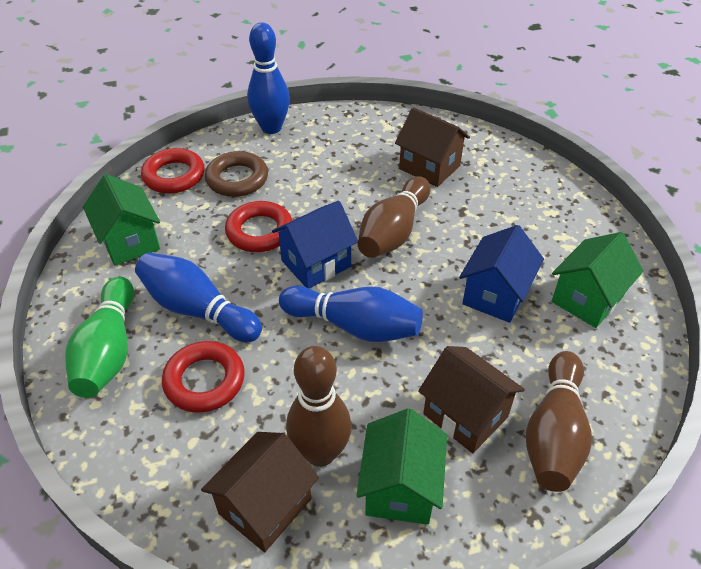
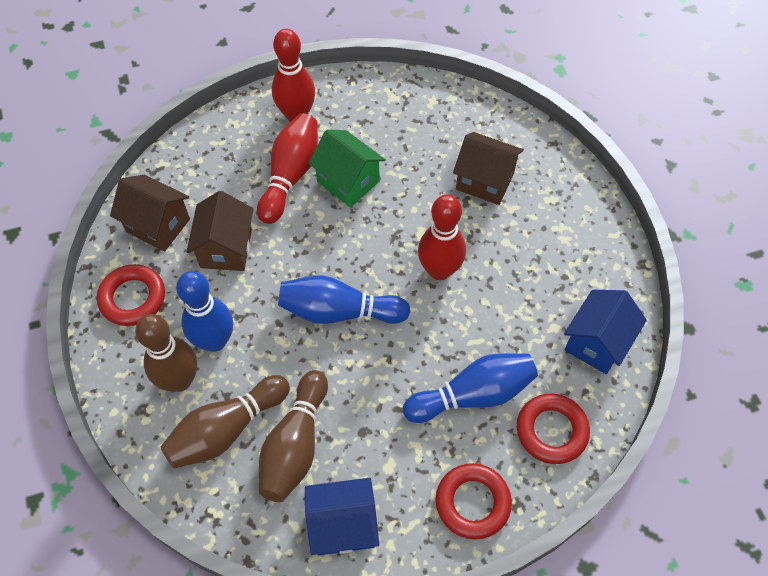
brown ring: 1 -> 0
green bowling pin: 1 -> 0
green house: 3 -> 1
red bowling pin: 0 -> 3

